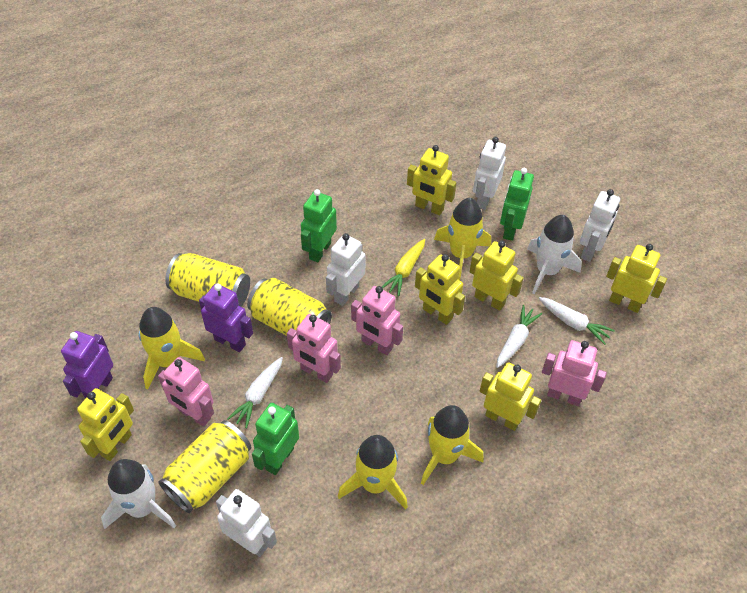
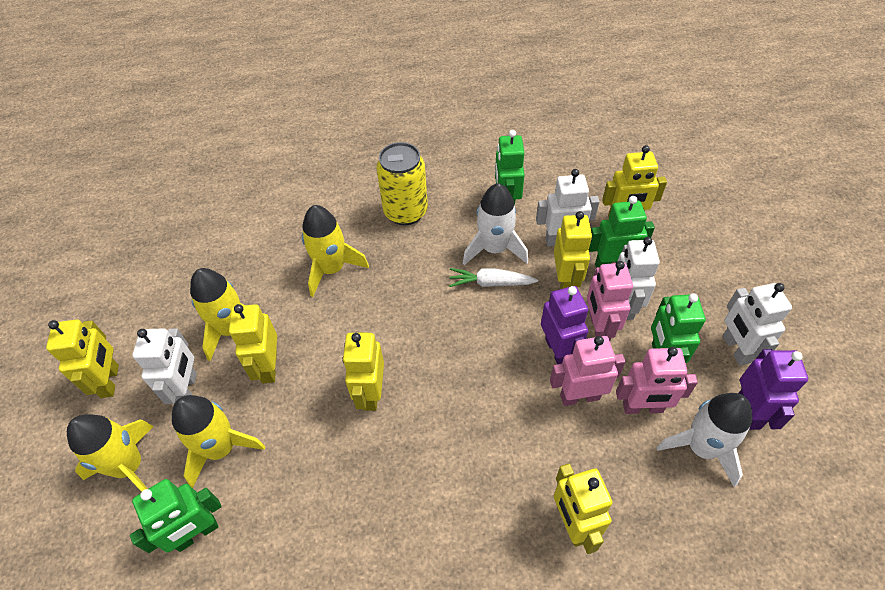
green robot: 3 -> 4
pink robot: 4 -> 3
white carrot: 3 -> 1
yellow can: 3 -> 1
yellow carrot: 1 -> 0

